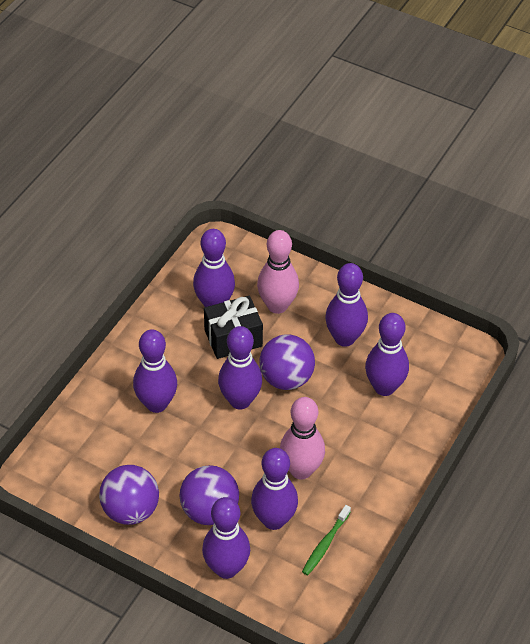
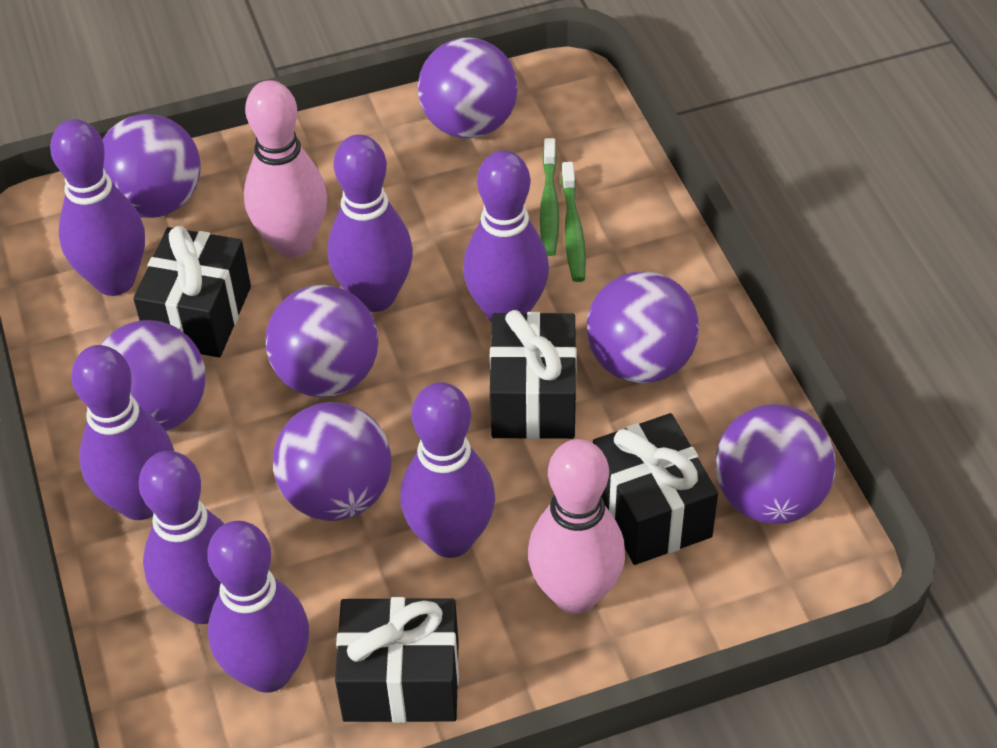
black gift: 1 -> 4
green toothbrush: 1 -> 2
purple ball: 3 -> 7

